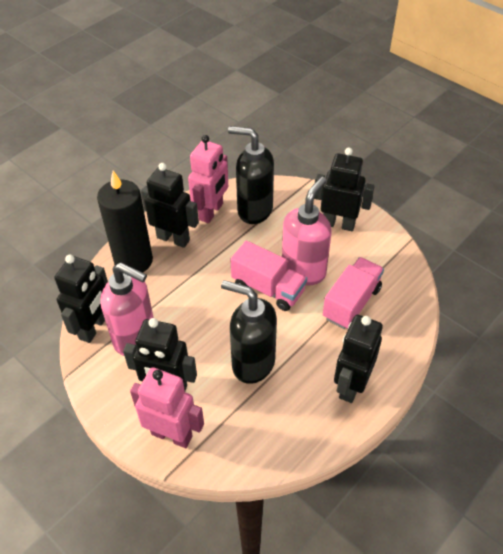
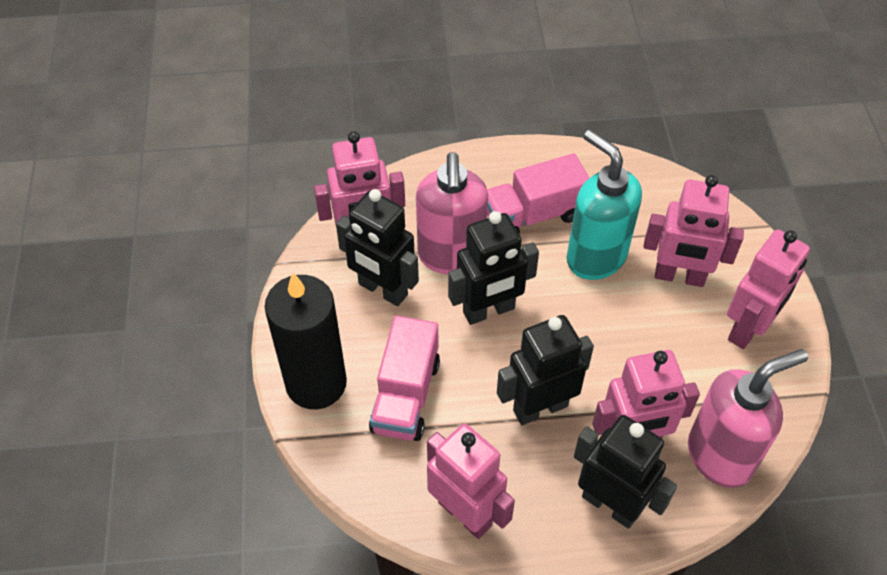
black robot: 5 -> 4
black soap dispenser: 2 -> 0
pink robot: 2 -> 5
turquoise soap dispenser: 0 -> 1

